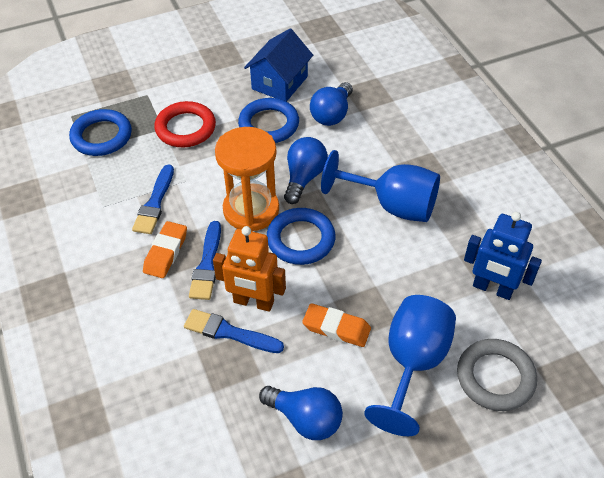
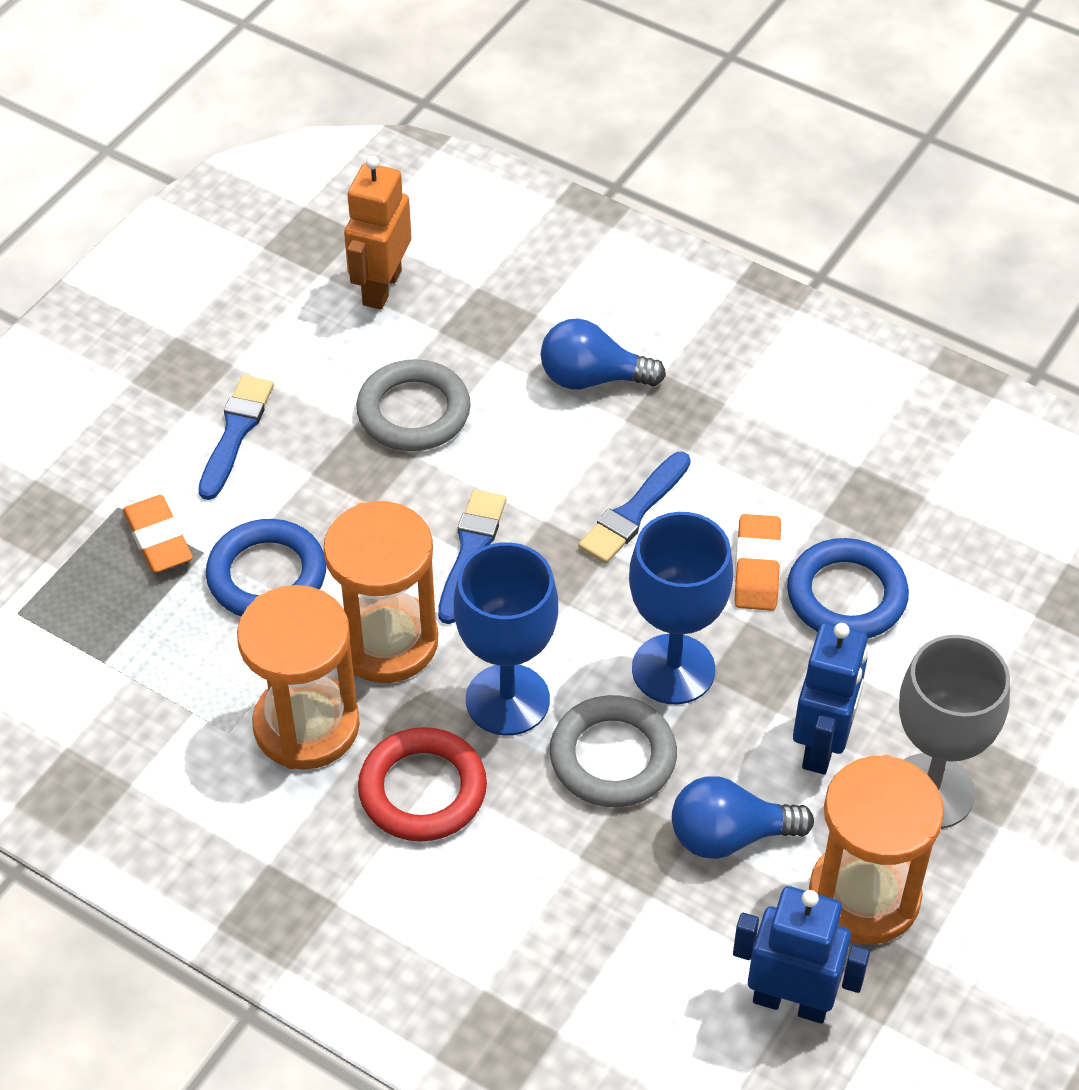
blue house: 1 -> 0
blue light bulb: 3 -> 2
blue ring: 3 -> 2
blue robot: 1 -> 2
grey goblet: 0 -> 1
grey ring: 1 -> 2
orange hourglass: 1 -> 3

